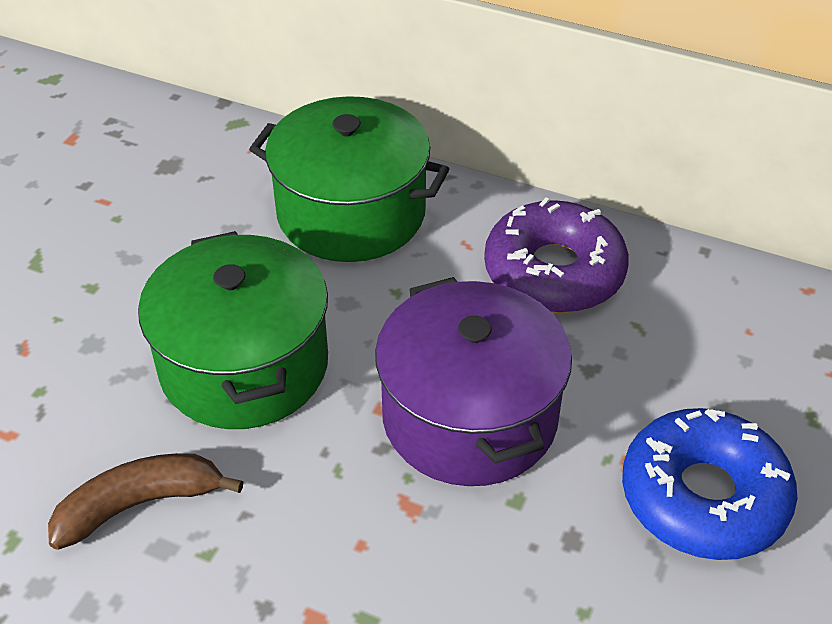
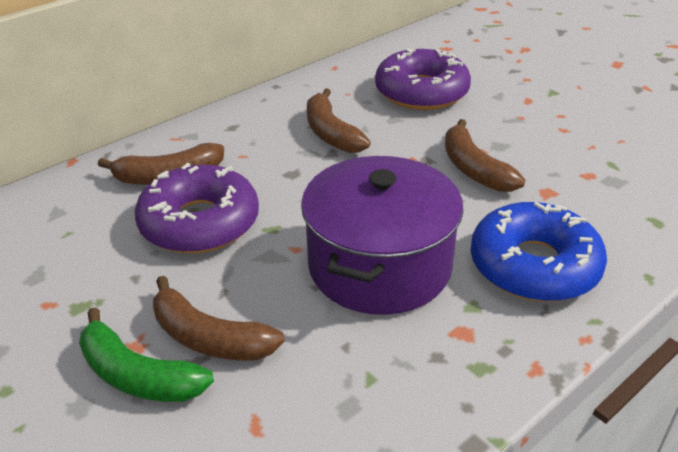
brown banana: 1 -> 4
green banana: 0 -> 1
green pot: 2 -> 0
purple donut: 1 -> 2

